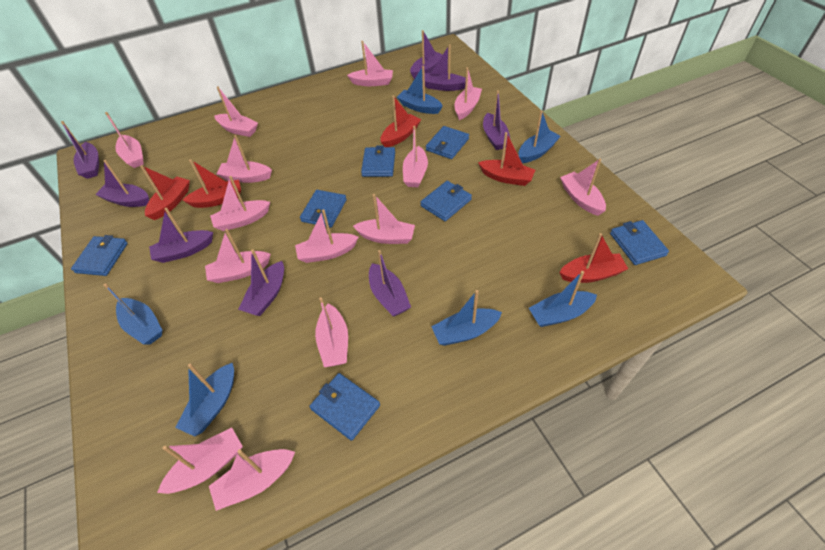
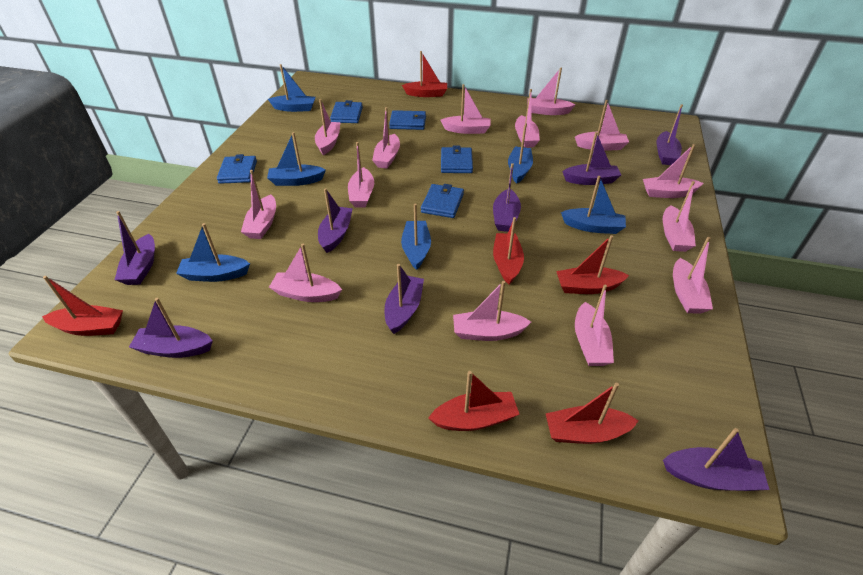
blue wallet: 7 -> 5
red boat: 5 -> 6

